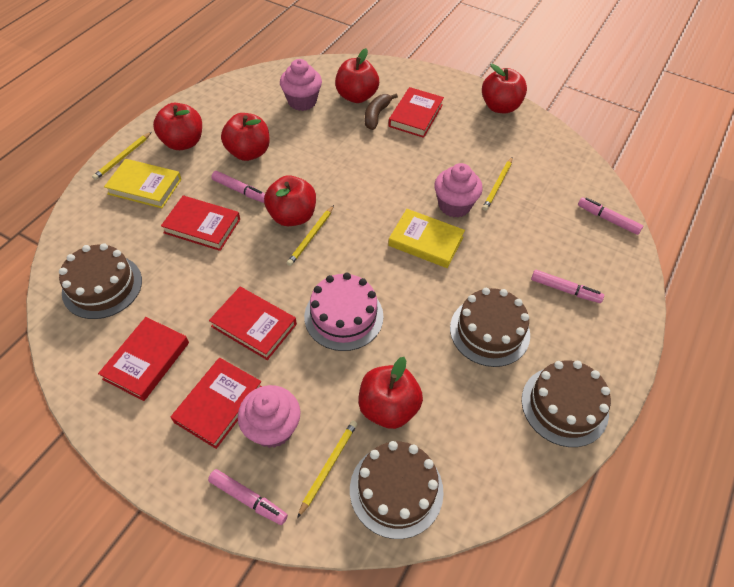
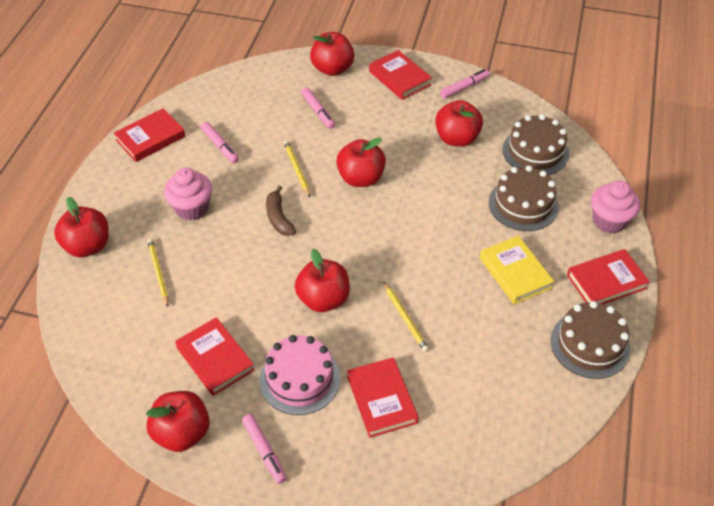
brown cake: 4 -> 3
pink cupcake: 3 -> 2
yellow book: 2 -> 1
yellow pencil: 4 -> 3

